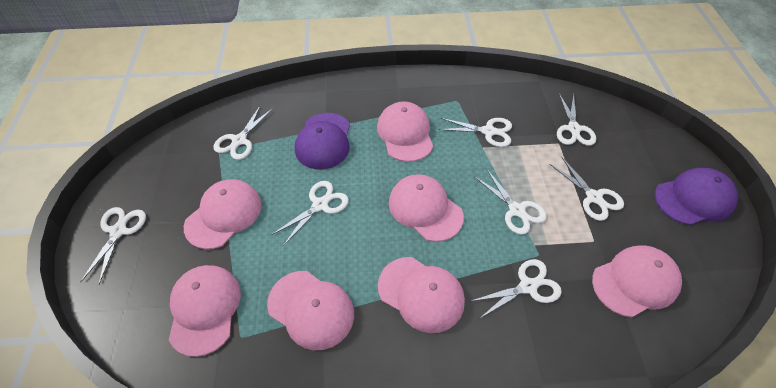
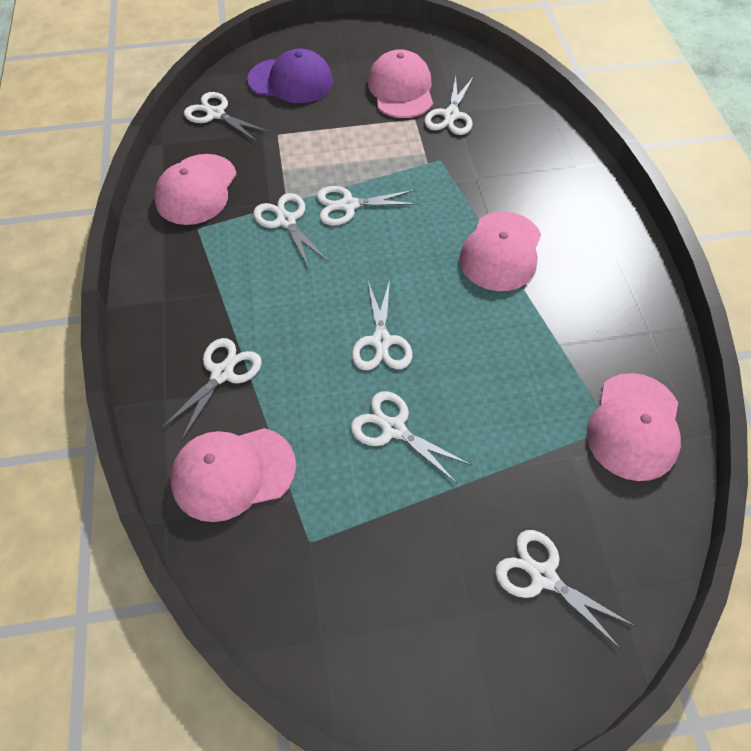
pink cap: 7 -> 5
purple cap: 2 -> 1

